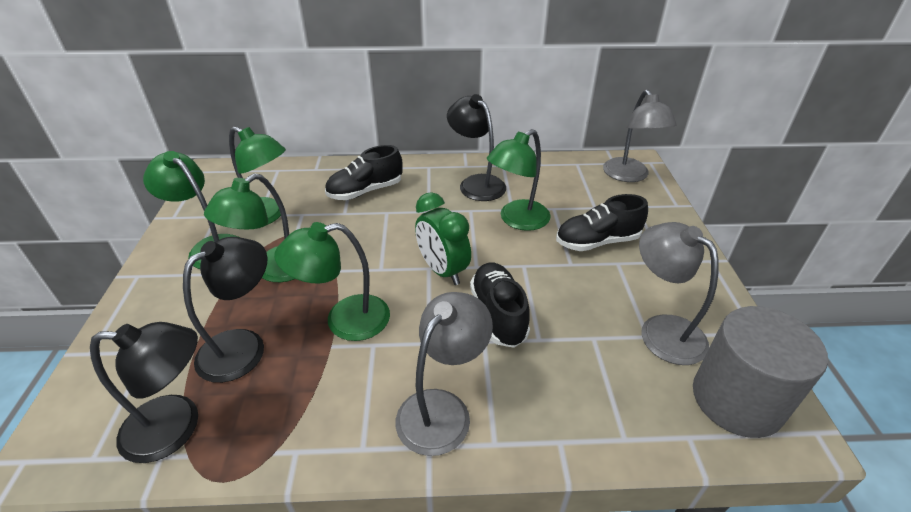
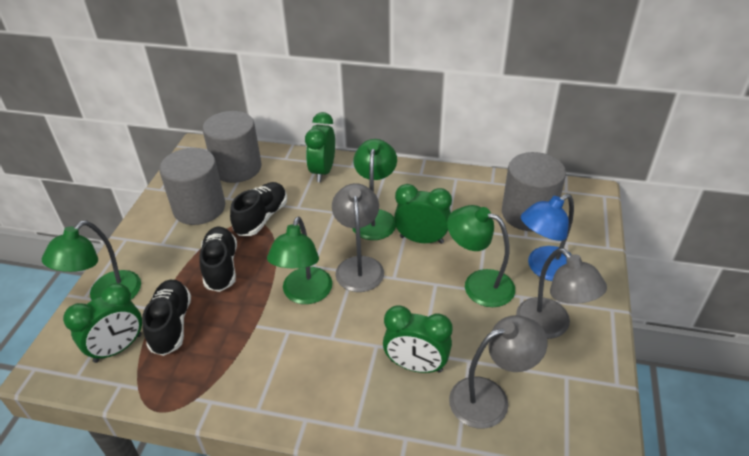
black lamp: 3 -> 0
blue lamp: 0 -> 1
green clock: 1 -> 4
green lamp: 5 -> 4
grey cylinder: 1 -> 3

